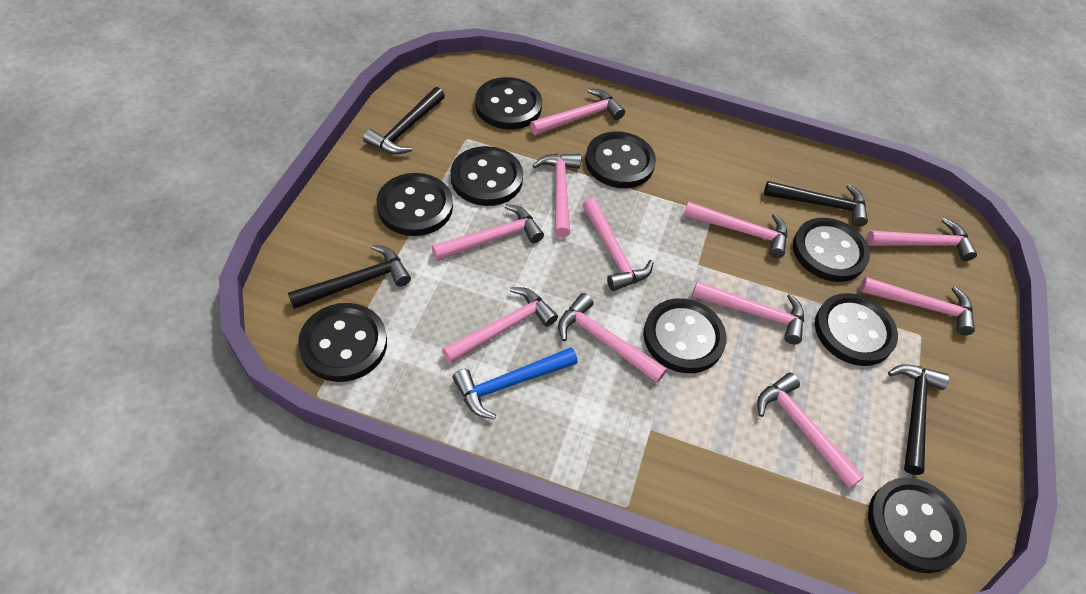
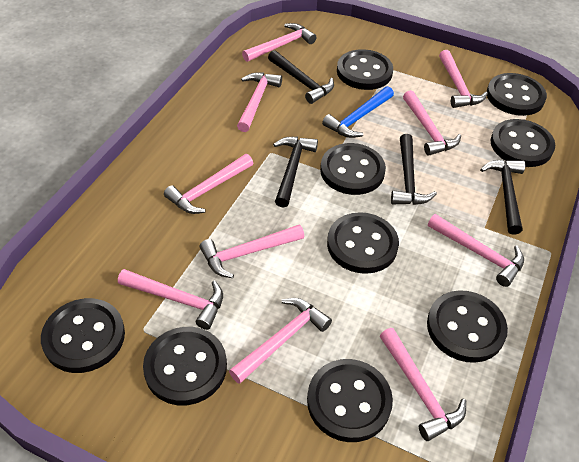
pink hammer: 11 -> 10

